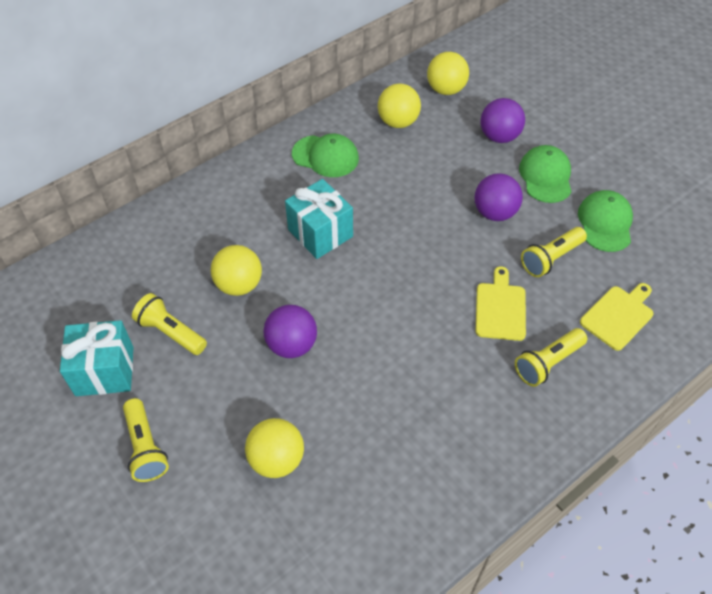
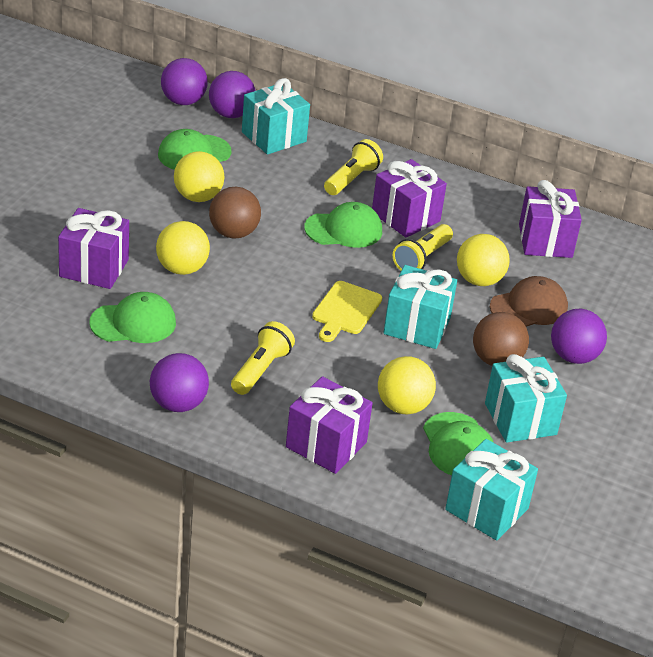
brown ball: 0 -> 2
brown cap: 0 -> 1
green cap: 3 -> 4
purple ball: 3 -> 4
purple gift: 0 -> 4
turquoise gift: 2 -> 4
yellow cutting board: 2 -> 1
yellow flashlight: 4 -> 3

